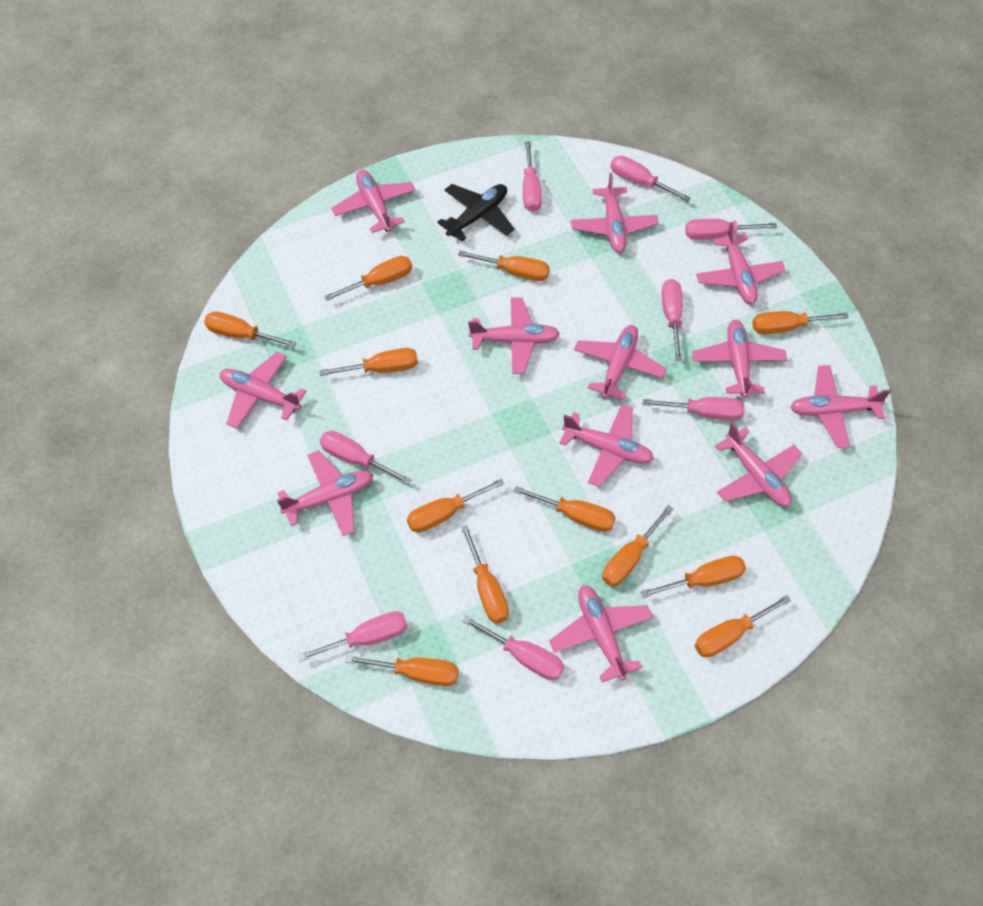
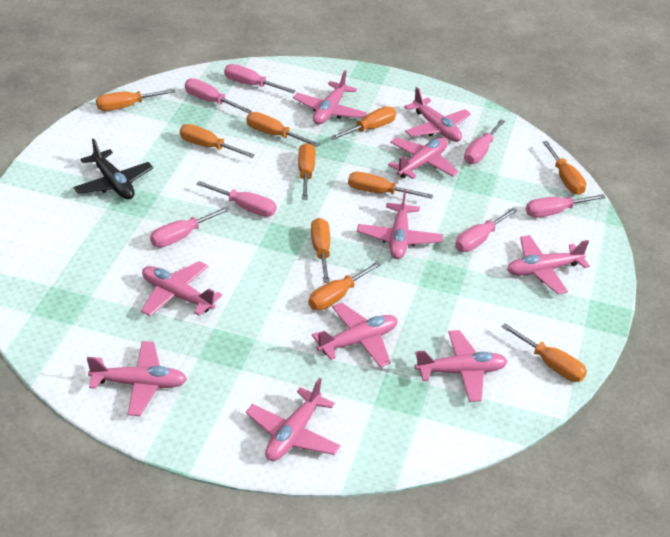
orange screwdriver: 12 -> 10
pink plane: 12 -> 10
pink screwdriver: 8 -> 7

